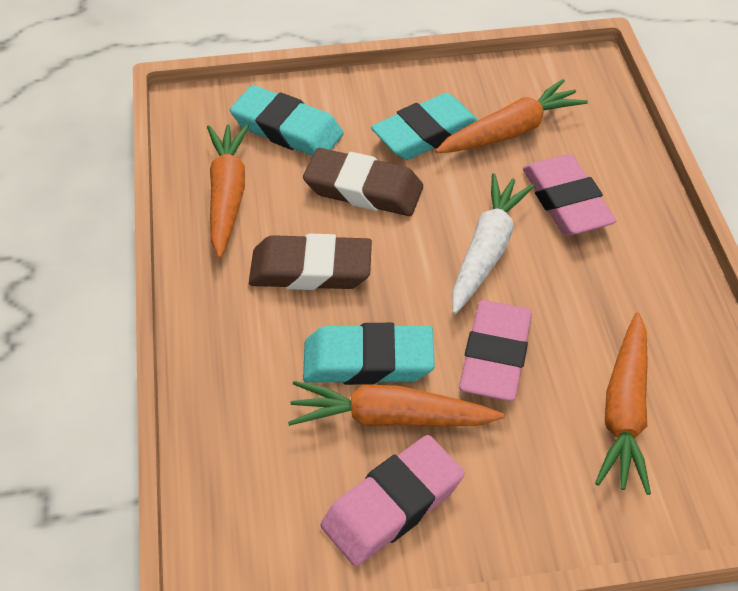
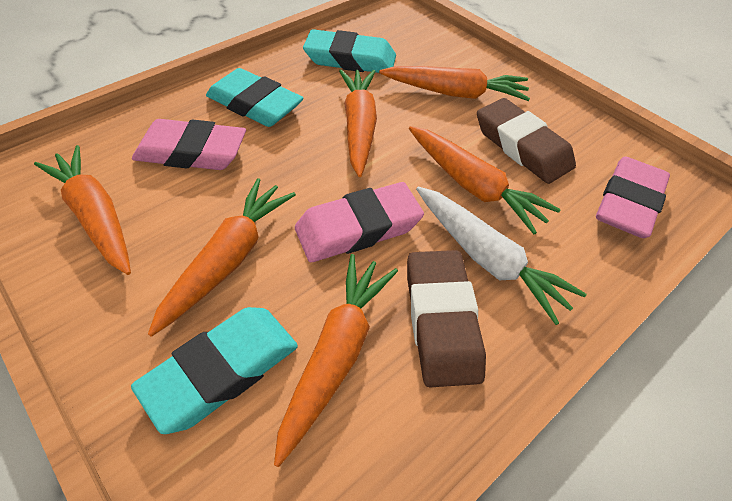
orange carrot: 4 -> 6

